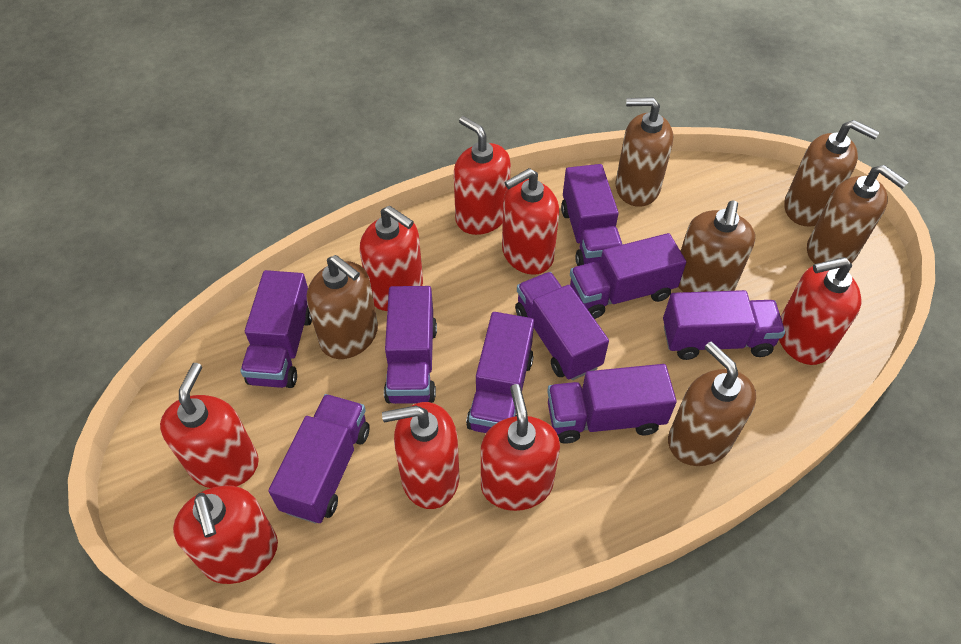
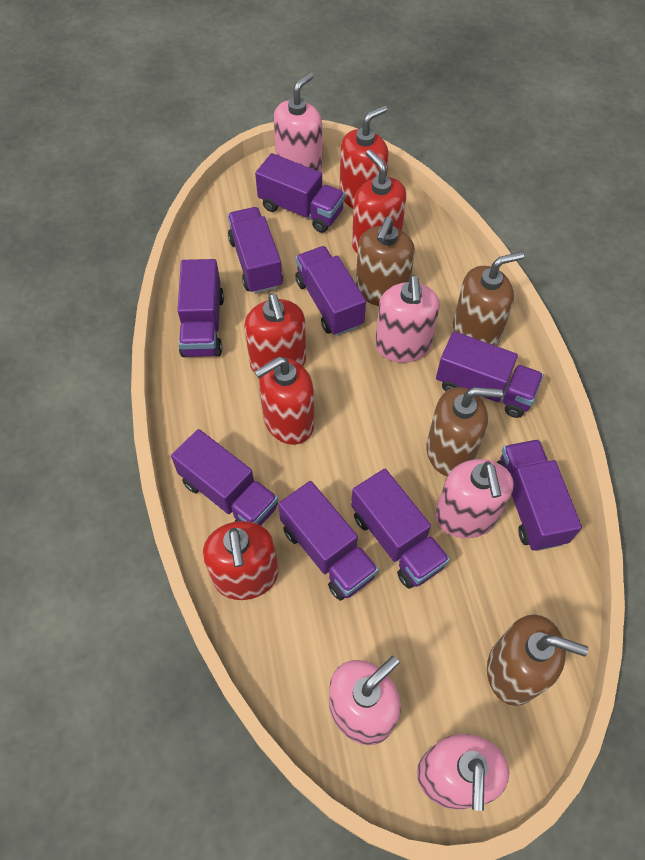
brown soap dispenser: 6 -> 4
pink soap dispenser: 0 -> 5
red soap dispenser: 8 -> 5

